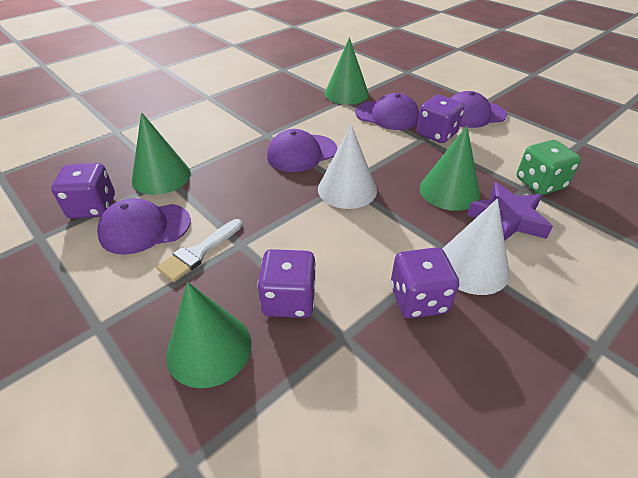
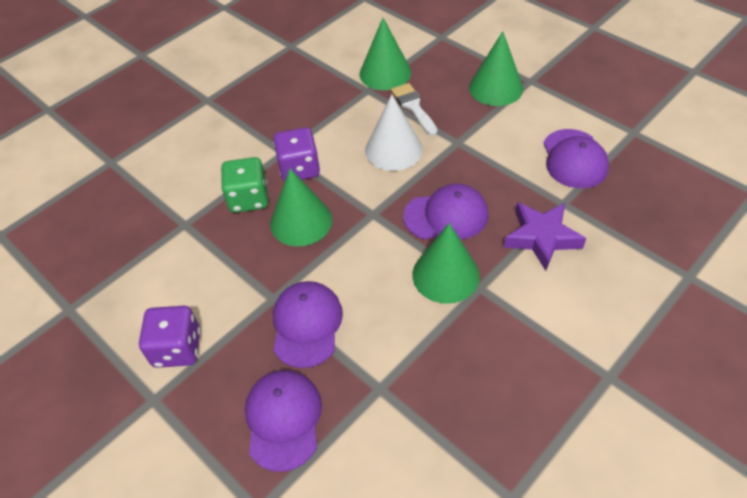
purple dice: 4 -> 2
white cone: 2 -> 1

